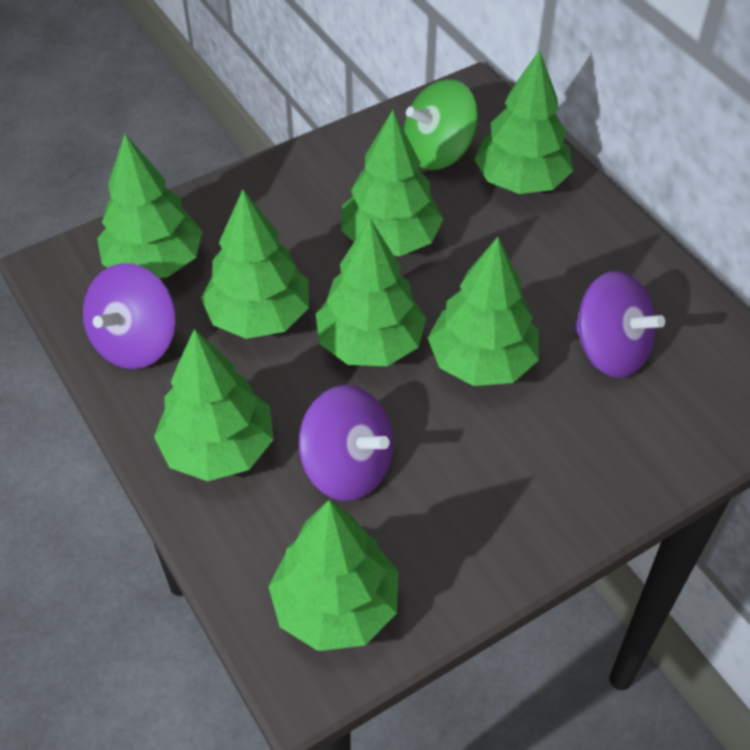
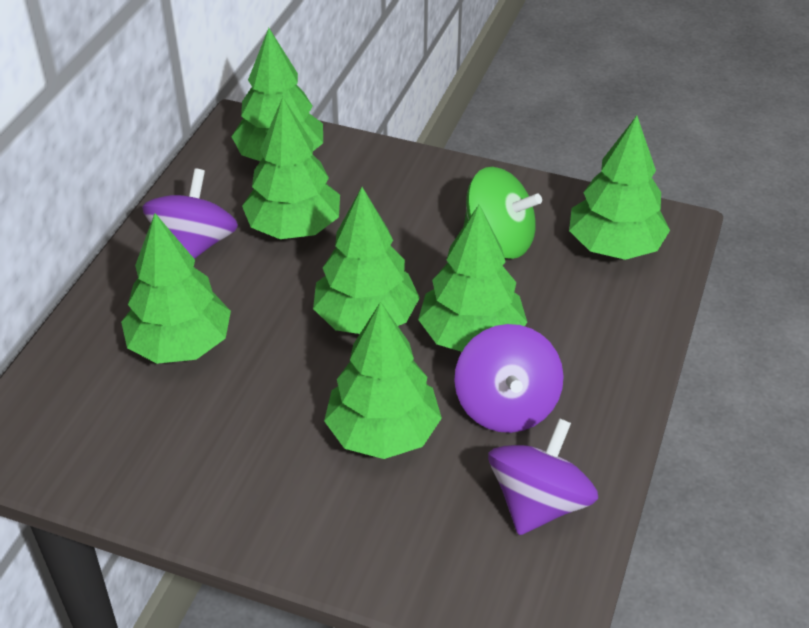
green tree: 8 -> 7

